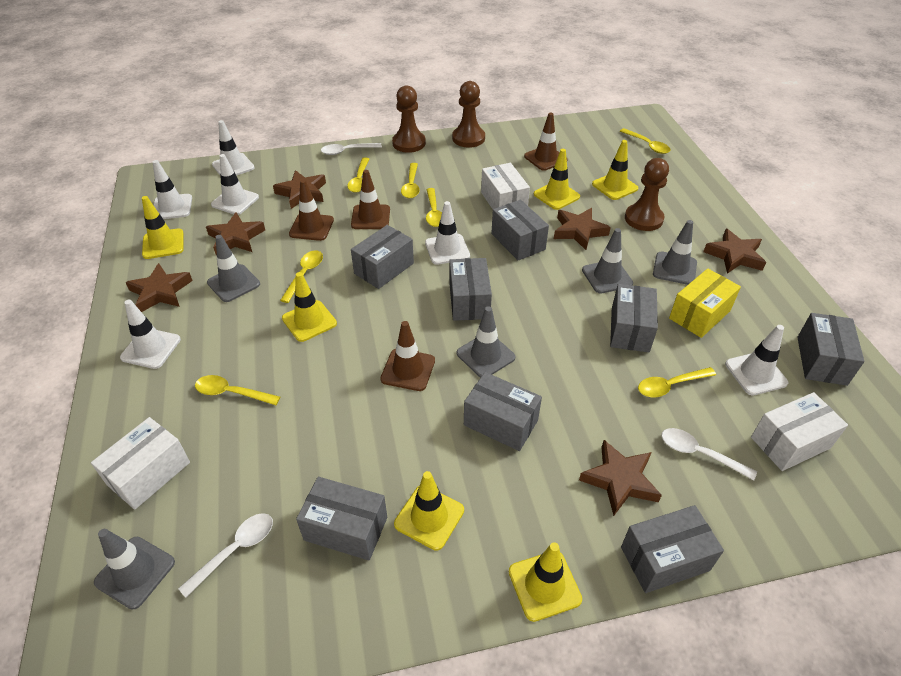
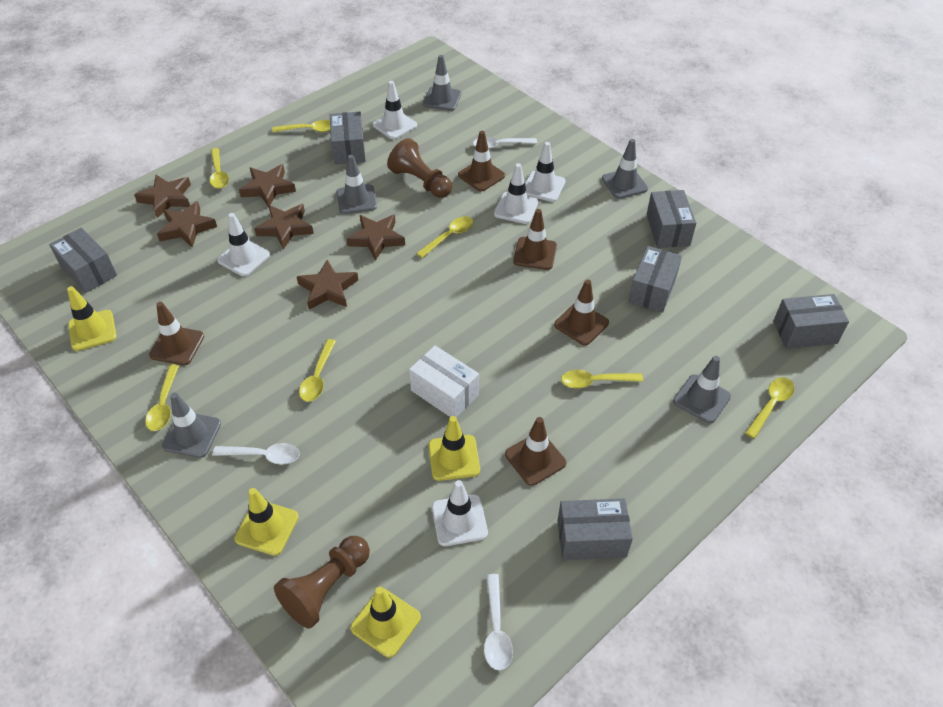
brown pawn: 3 -> 2
brown traffic cone: 4 -> 5
grey box: 8 -> 6
white box: 3 -> 1
white traffic cone: 6 -> 5
yellow box: 1 -> 0
yellow traffic cone: 6 -> 4

